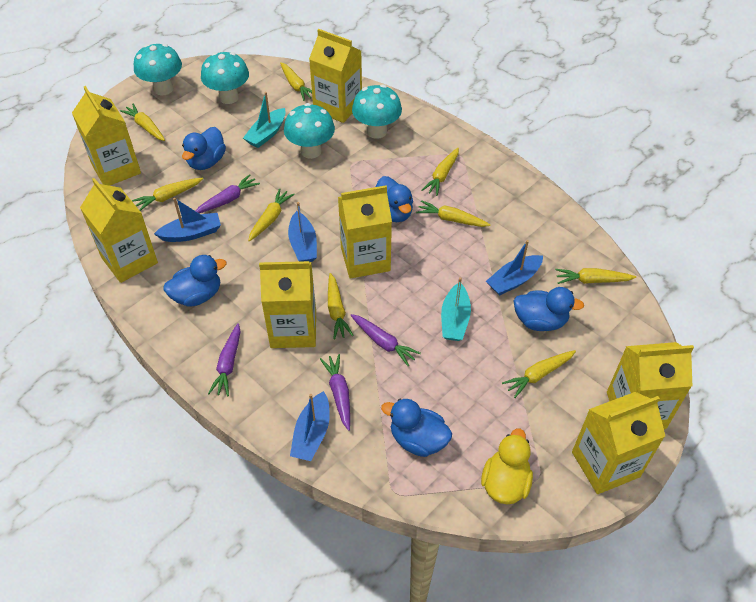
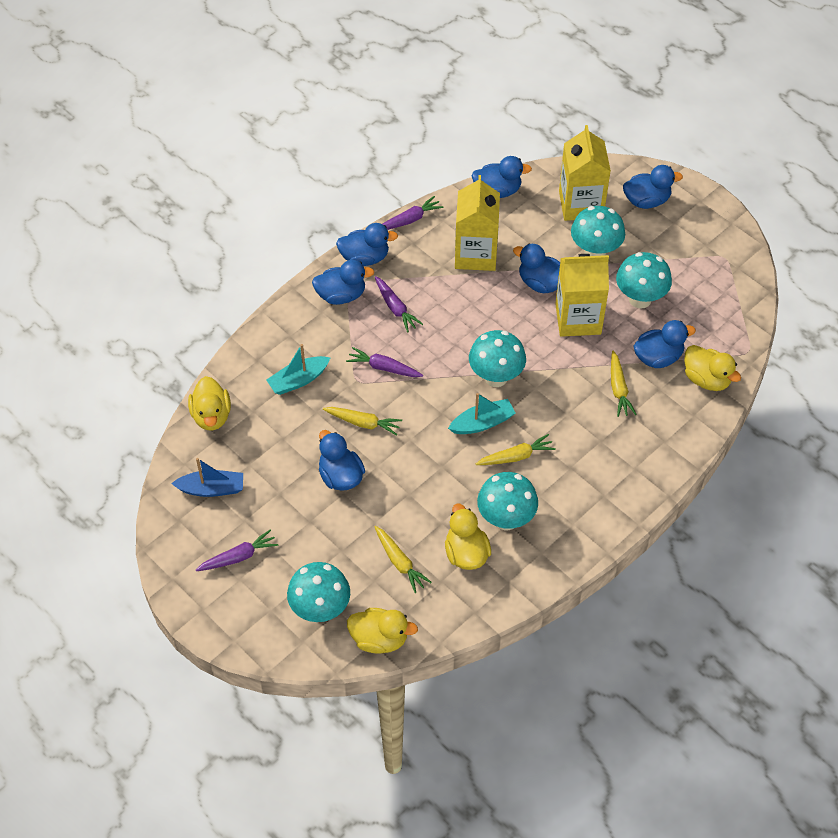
blue boat: 4 -> 1
blue duck: 5 -> 7
turquoise mushroom: 4 -> 5
yellow carrot: 9 -> 4
yellow carton: 7 -> 3
yellow duck: 1 -> 4

